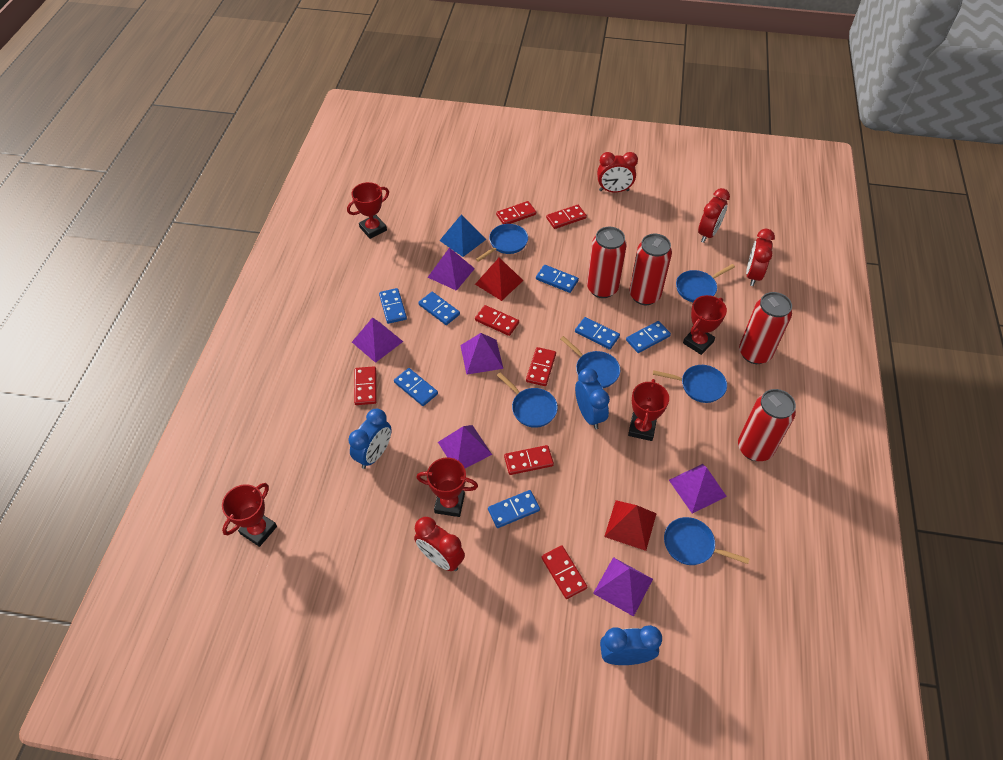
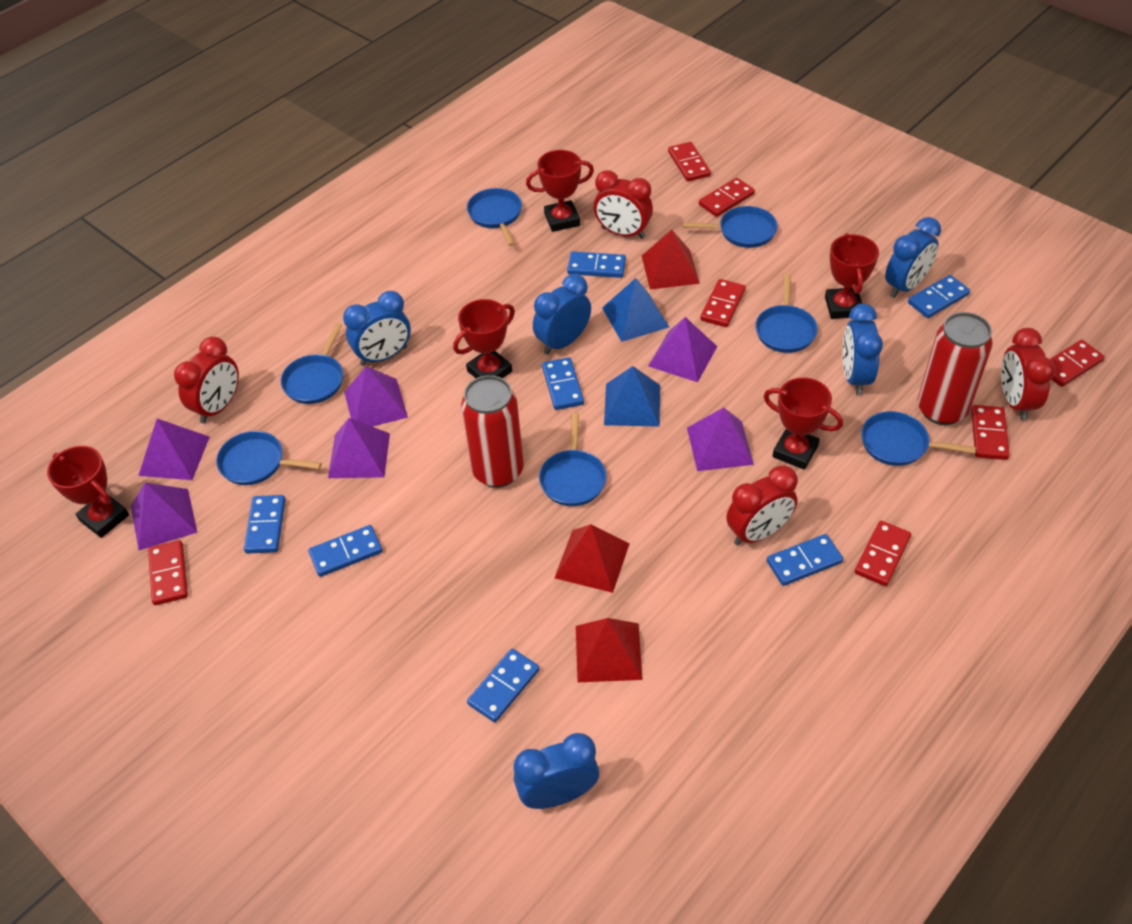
blue clock: 3 -> 5
blue pan: 6 -> 7
blue pyramid: 1 -> 2
red can: 4 -> 2
red pyramid: 2 -> 3

